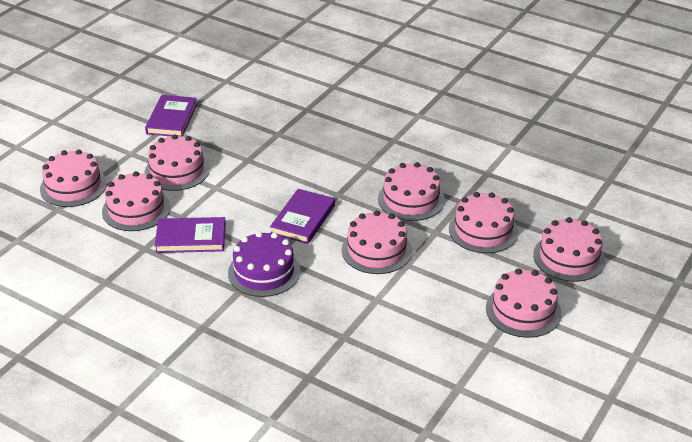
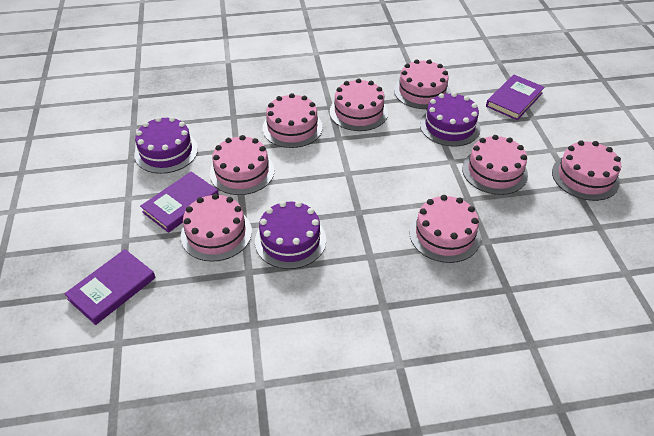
purple cake: 1 -> 3

